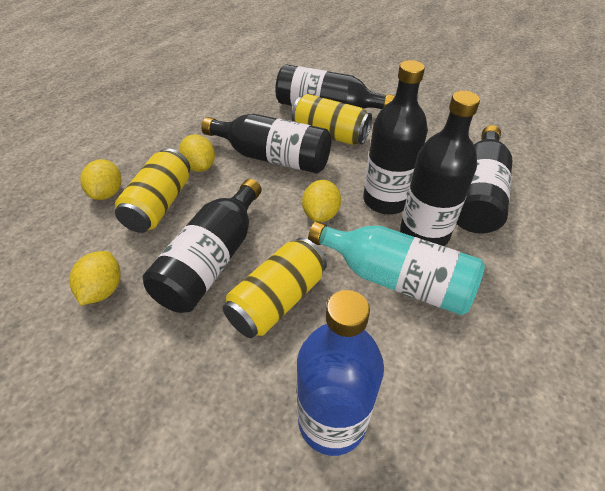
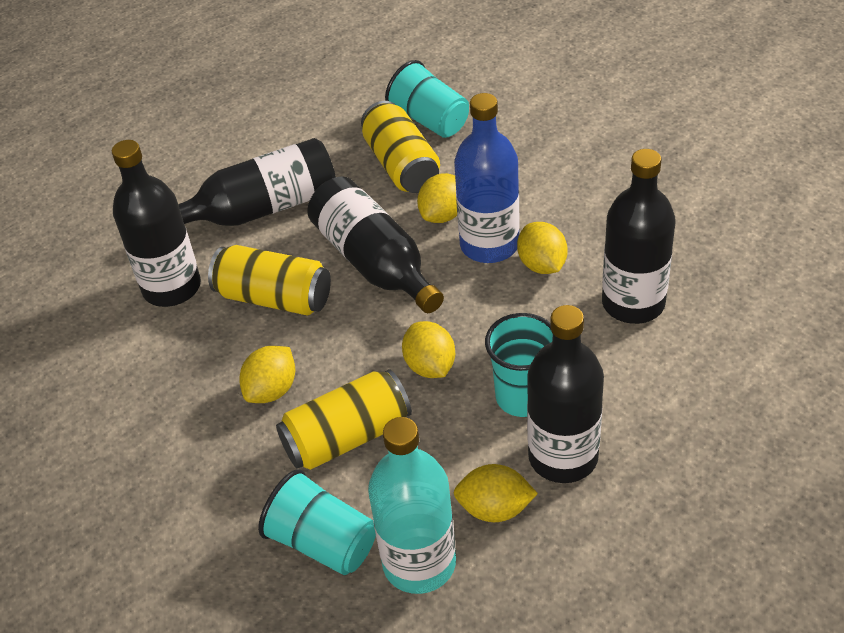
black bottle: 6 -> 5
turquoise cup: 0 -> 3
yellow lemon: 4 -> 5

